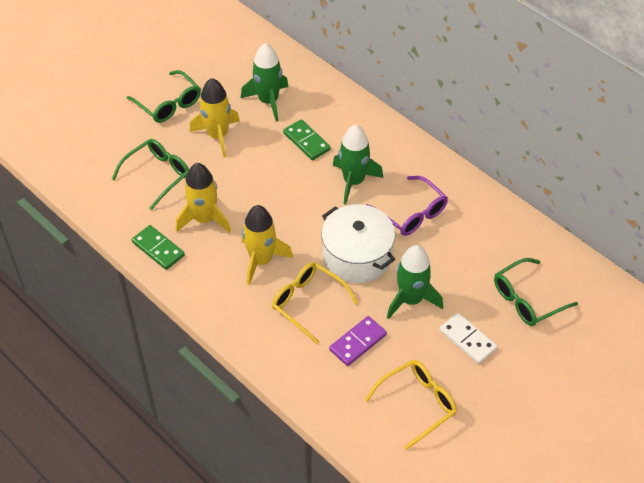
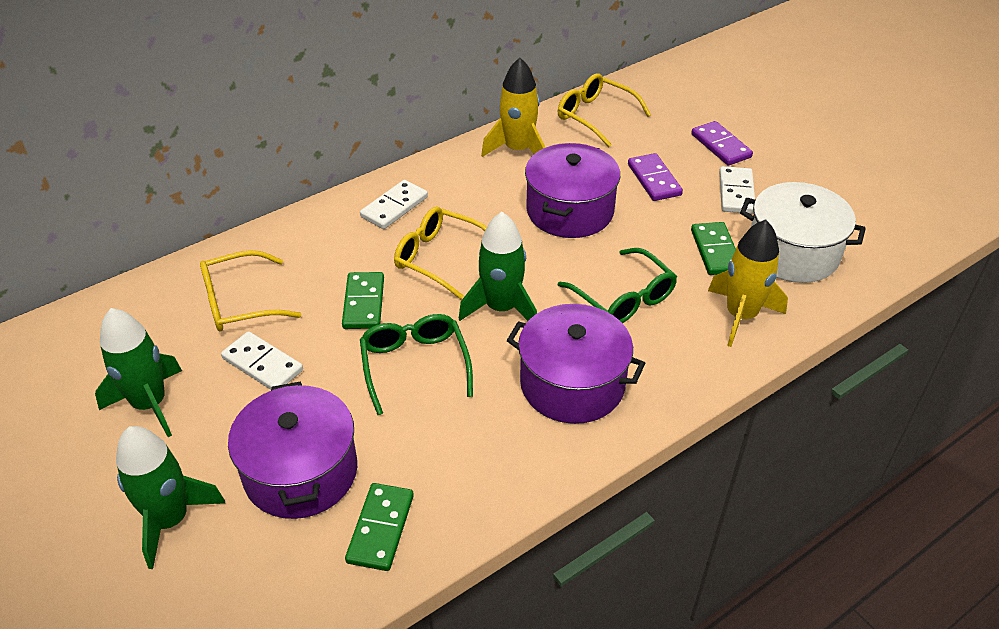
green domino: 2 -> 3
green glasses: 3 -> 2
purple domino: 1 -> 2
purple glasses: 1 -> 0
purple pot: 0 -> 3
white domino: 1 -> 3
yellow glasses: 2 -> 3
yellow rocket: 3 -> 2

